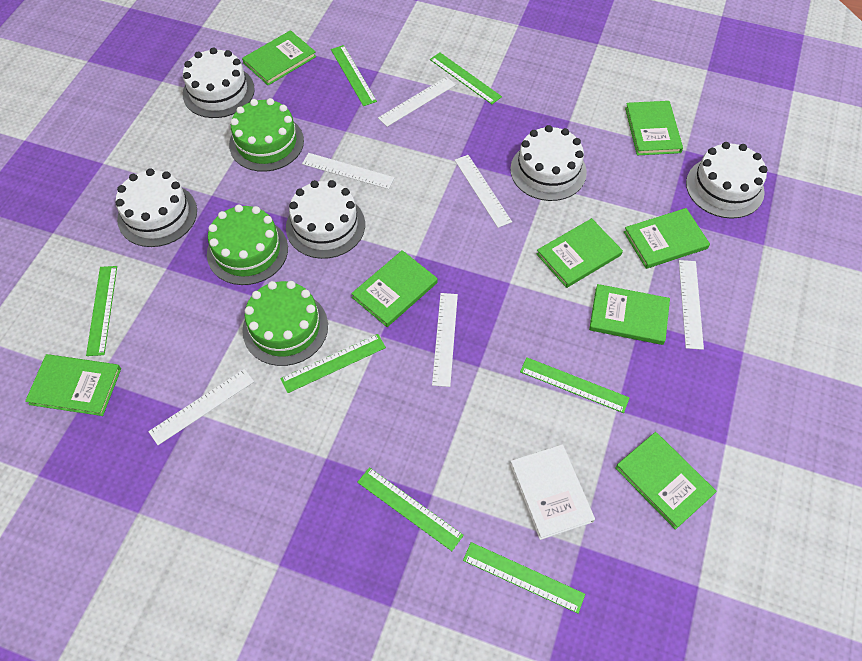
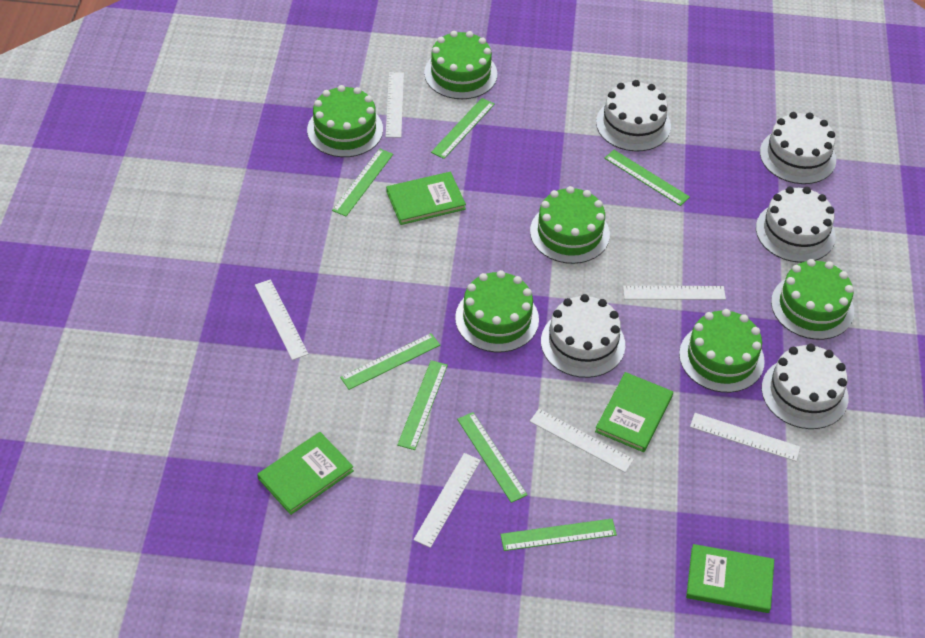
green book: 8 -> 4
green cake: 3 -> 6
white book: 1 -> 0

